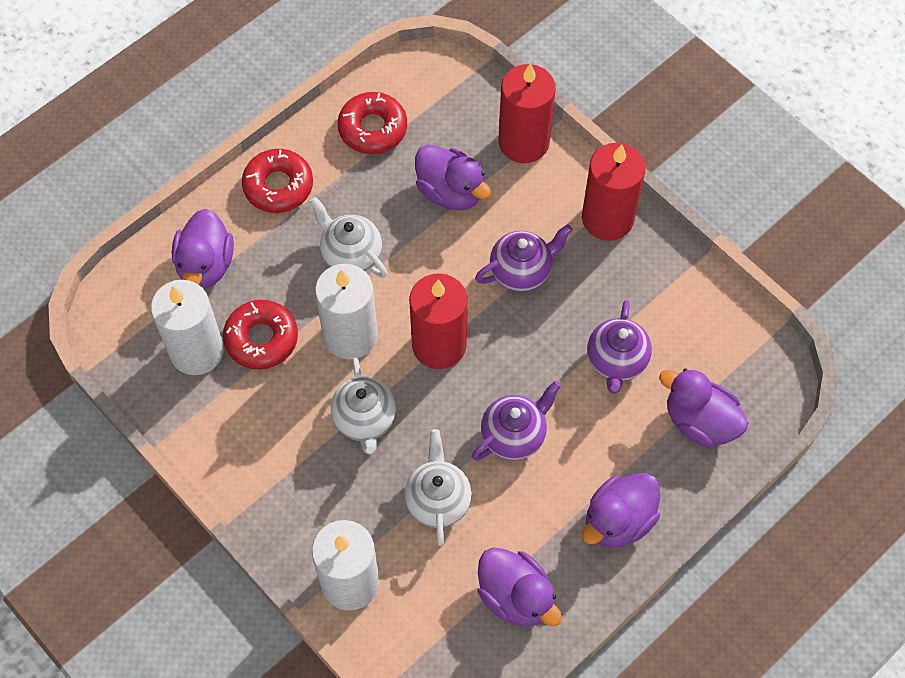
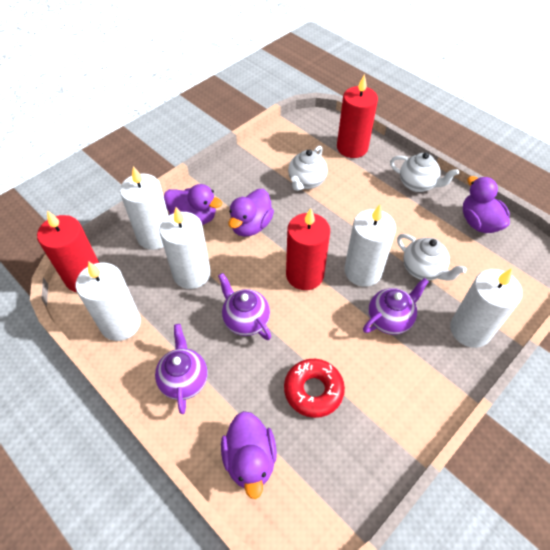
purple duck: 5 -> 4
red donut: 3 -> 1
white candle: 3 -> 5

